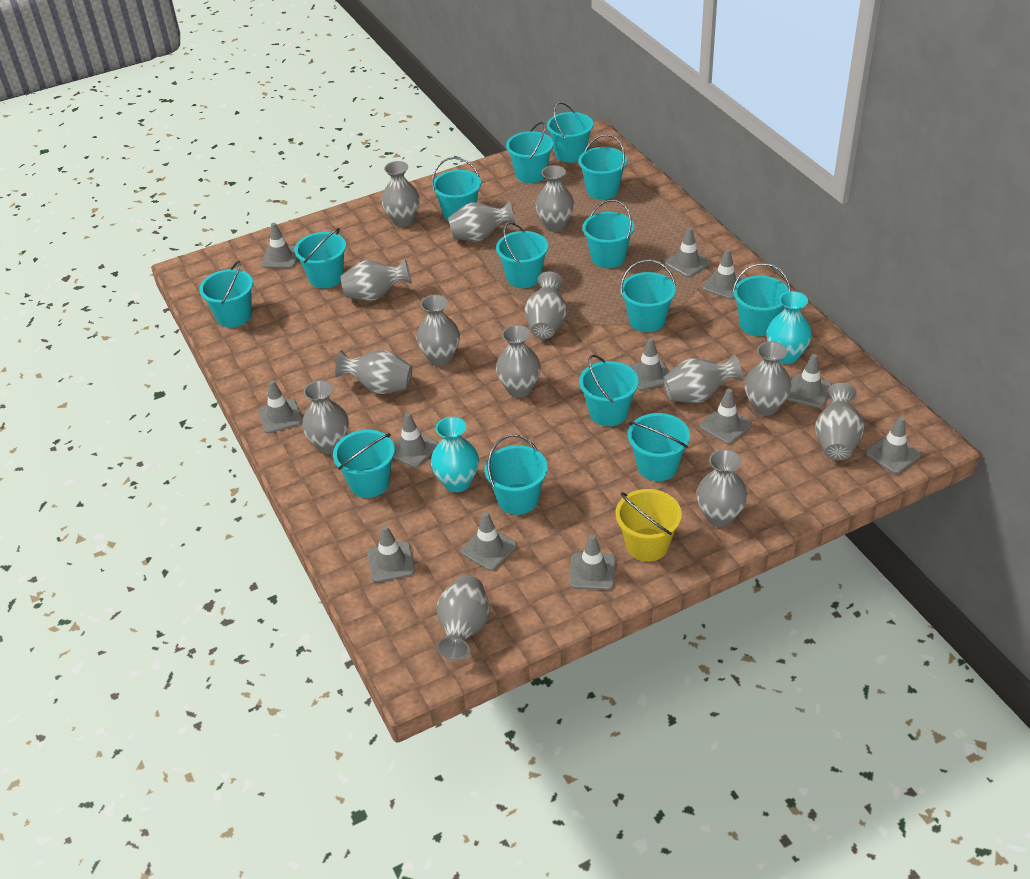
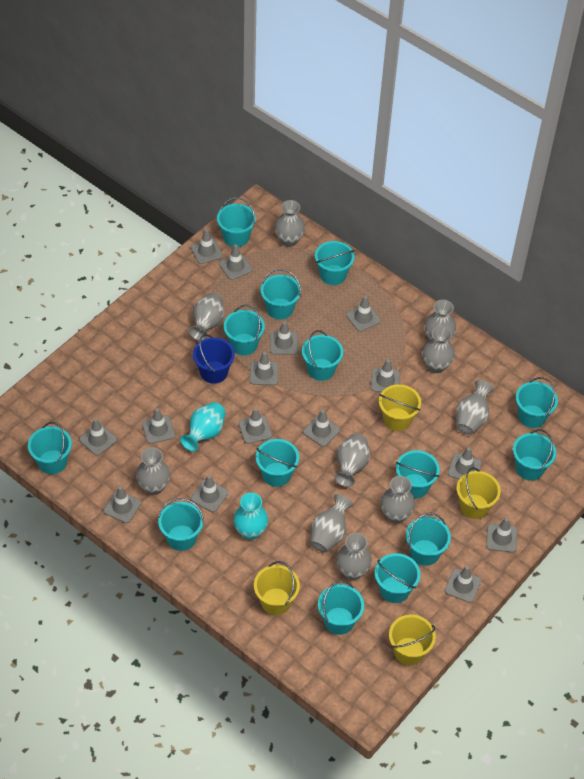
blue bucket: 0 -> 1
grey traffic cone: 12 -> 15
grey vase: 14 -> 10
yellow bucket: 1 -> 4

